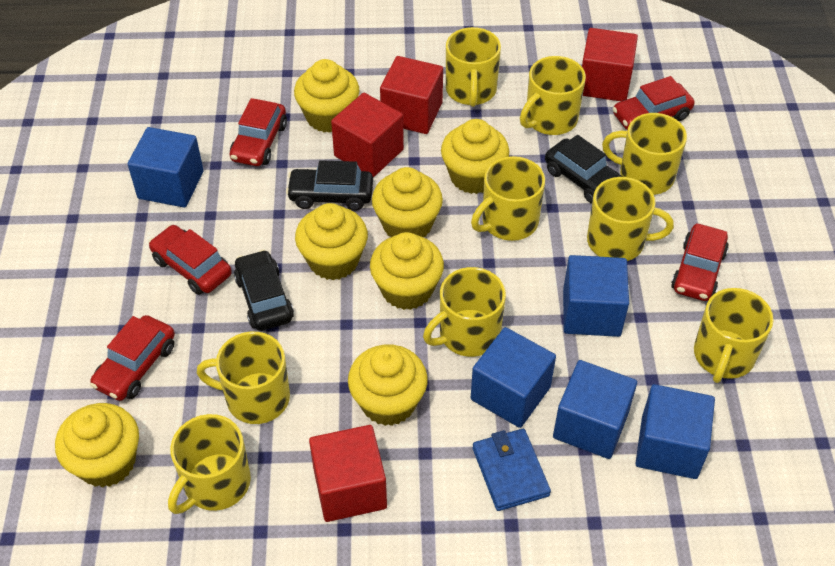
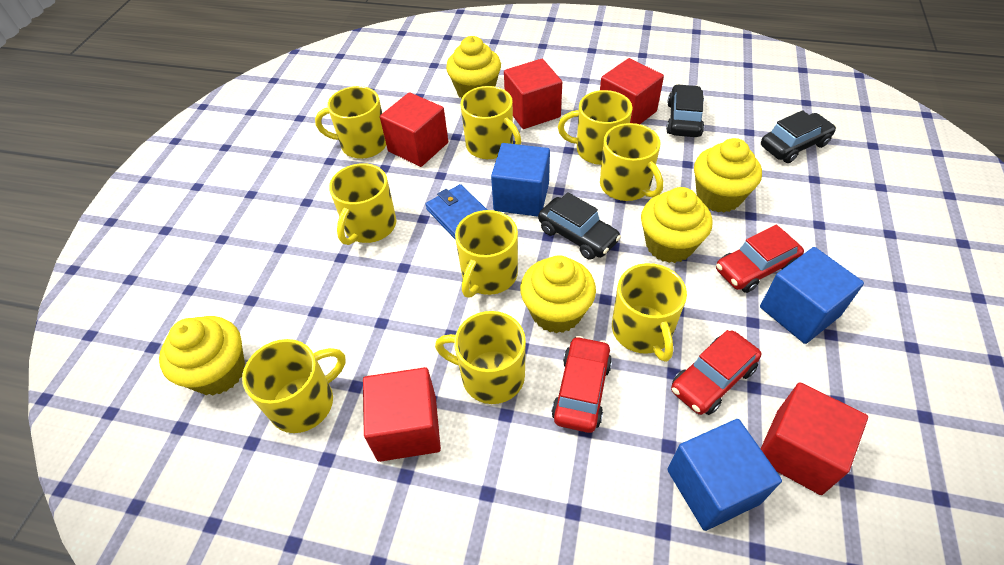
blue cube: 5 -> 3
red car: 5 -> 3
red cube: 4 -> 5
yellow cupcake: 7 -> 5

